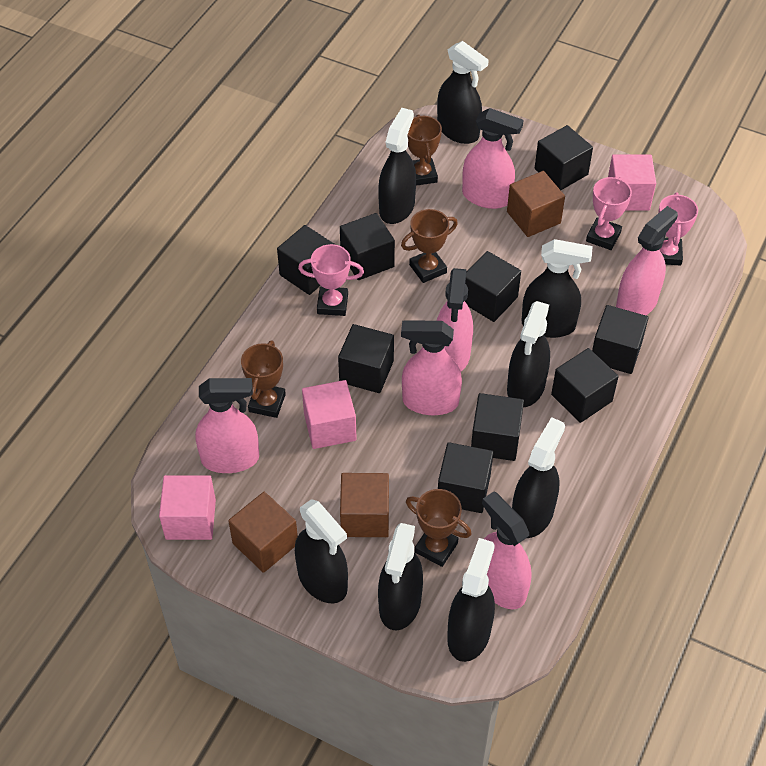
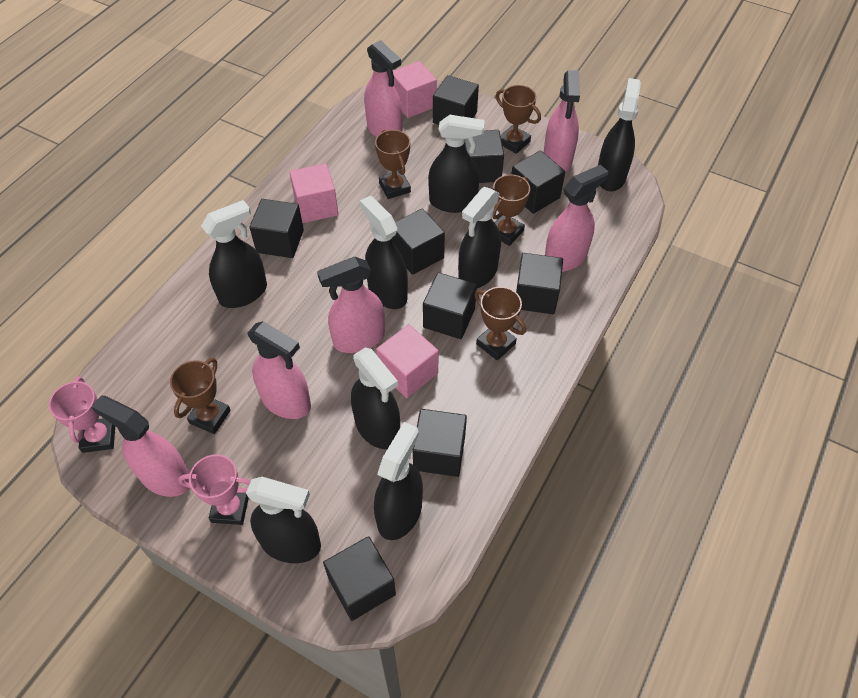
brown cube: 3 -> 0
brown trophy: 4 -> 5
pink trophy: 3 -> 2

